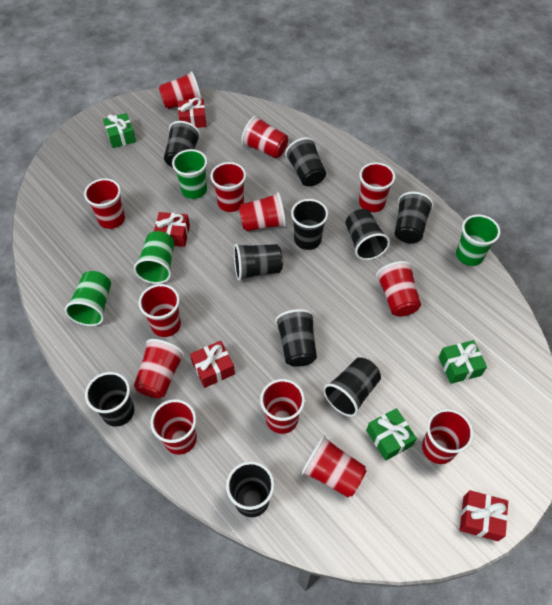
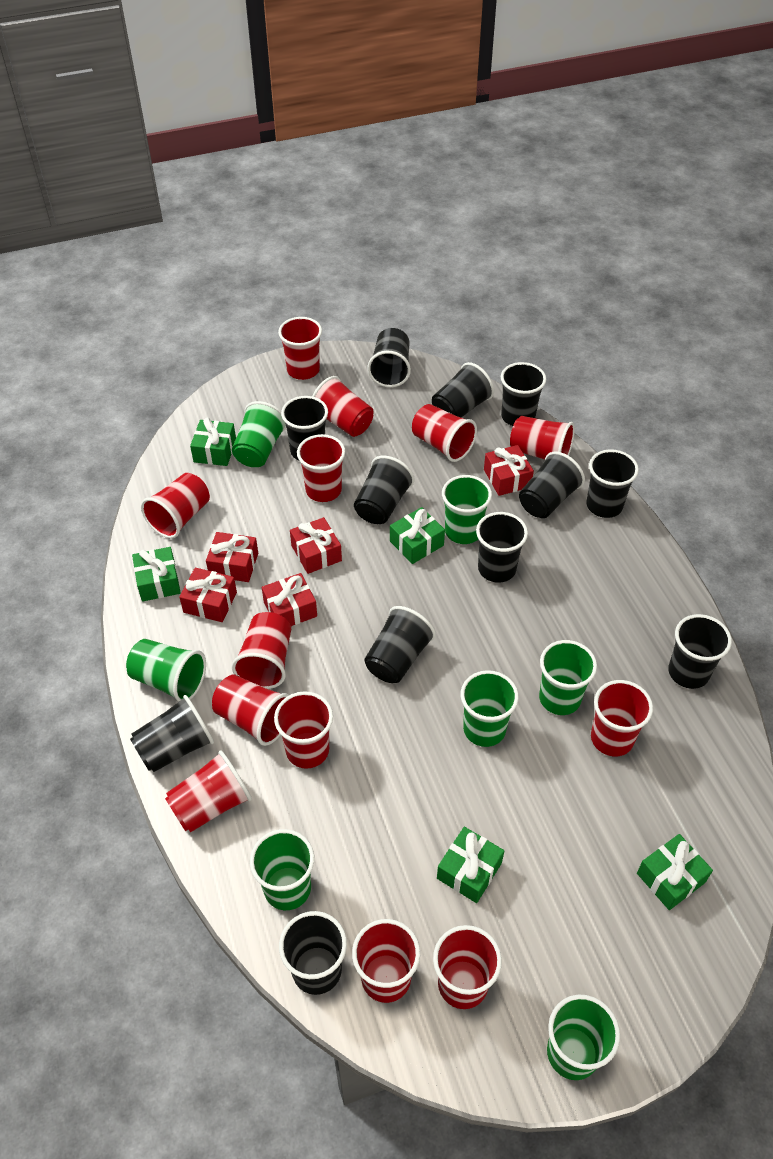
black cup: 10 -> 12
green cup: 4 -> 7
green gift: 3 -> 5
red gift: 4 -> 5

